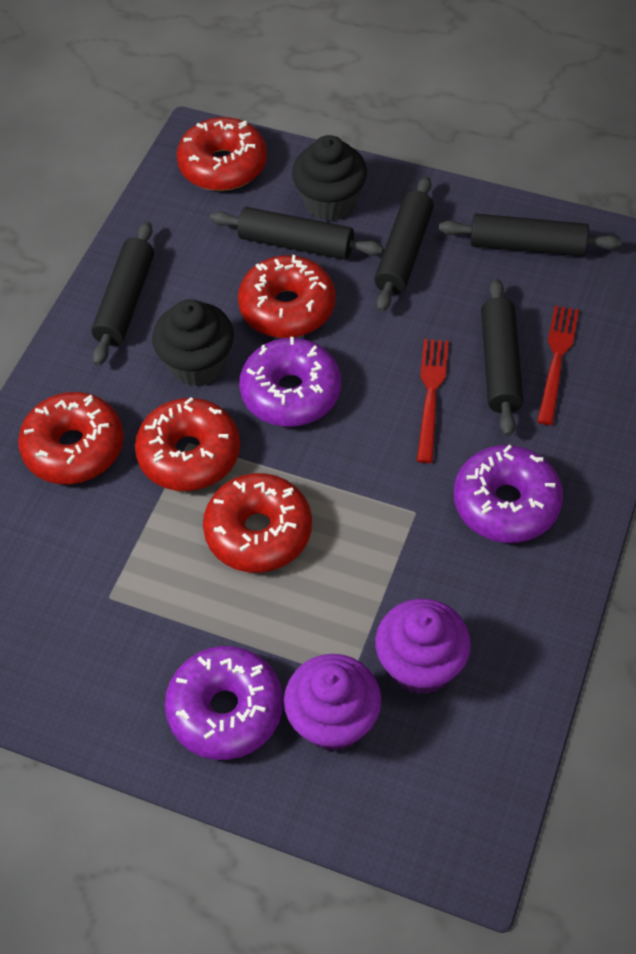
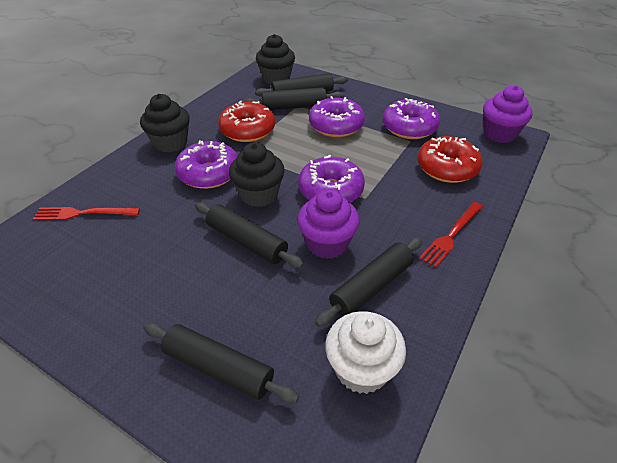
black cupcake: 2 -> 3
purple donut: 3 -> 4
red donut: 5 -> 2
white cupcake: 0 -> 1

